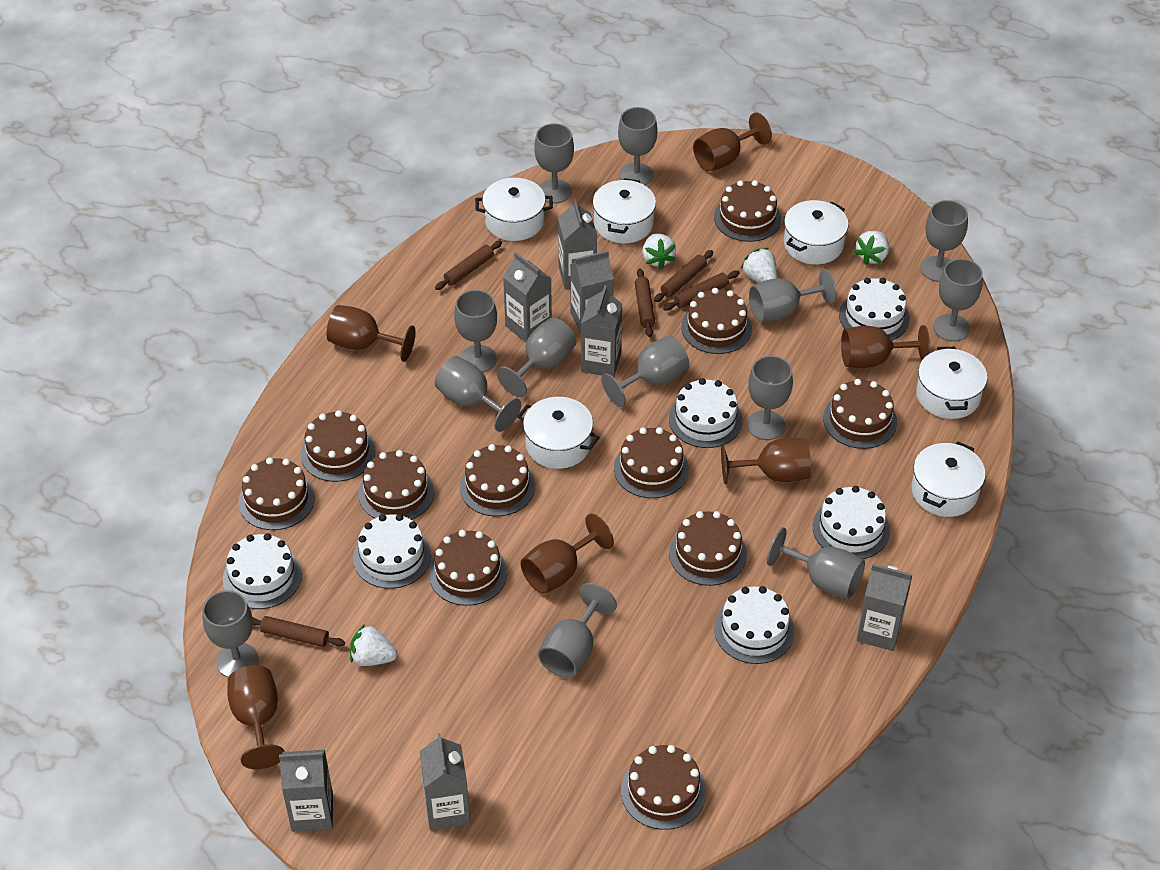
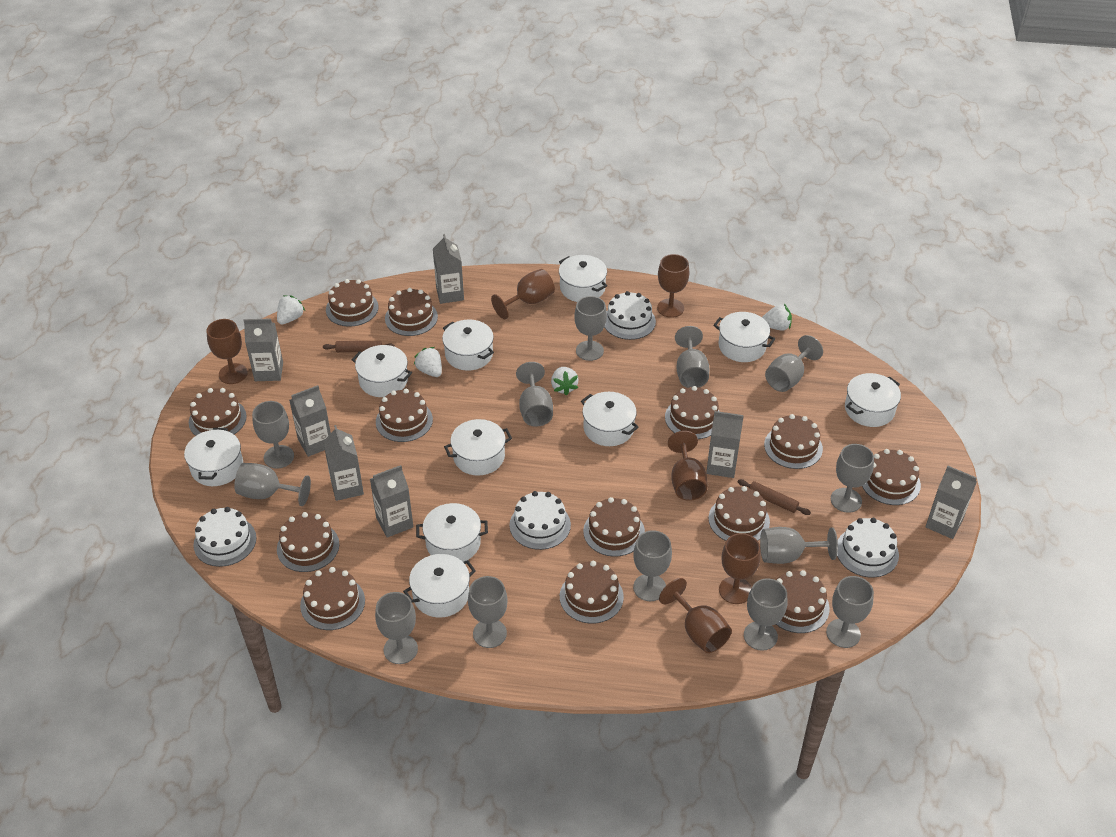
brown cake: 11 -> 13
brown rolling pin: 5 -> 2
white cake: 6 -> 4
white pot: 6 -> 10

